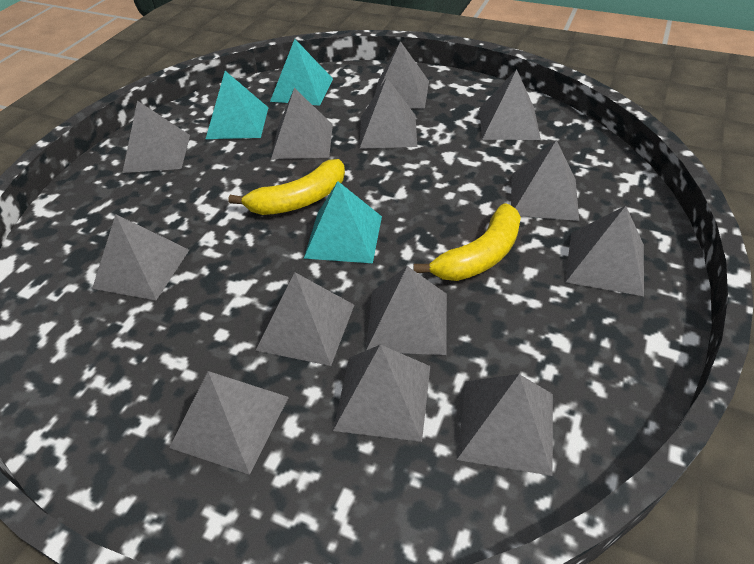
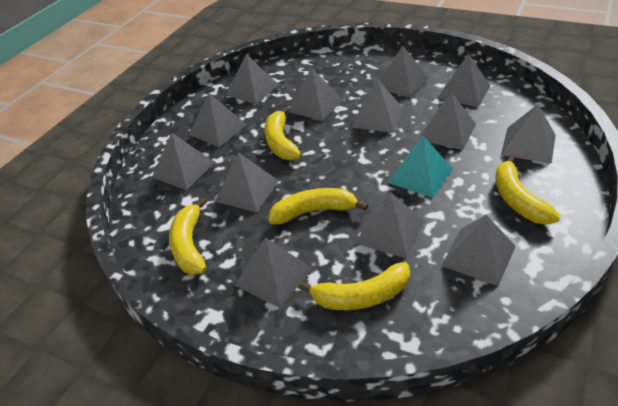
turquoise pyramid: 3 -> 1
yellow banana: 2 -> 5

